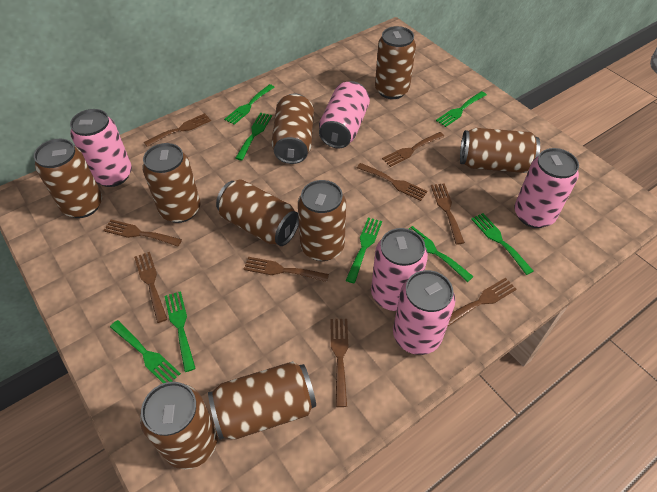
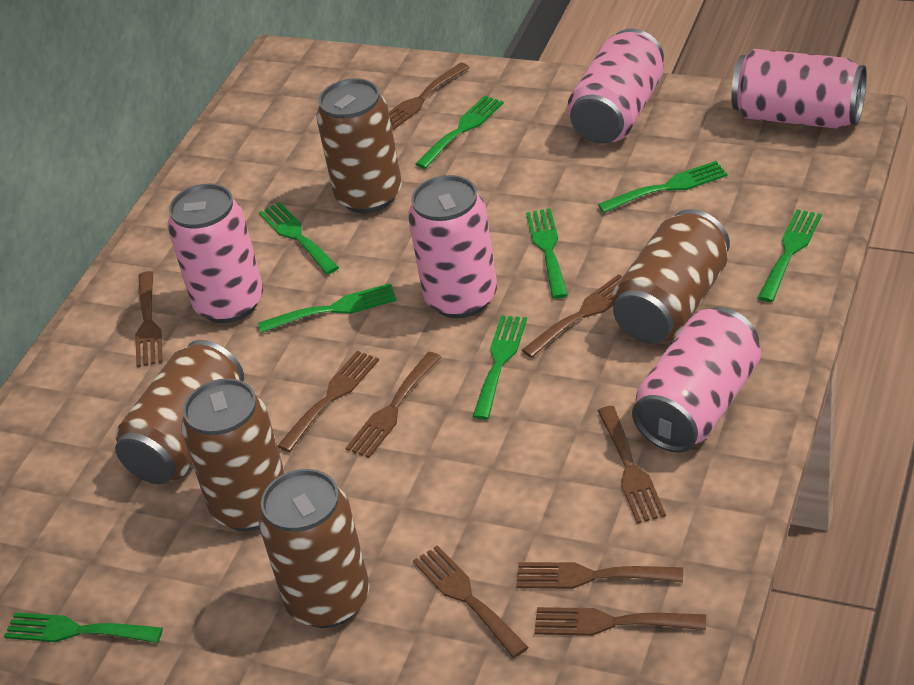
brown can: 9 -> 5

